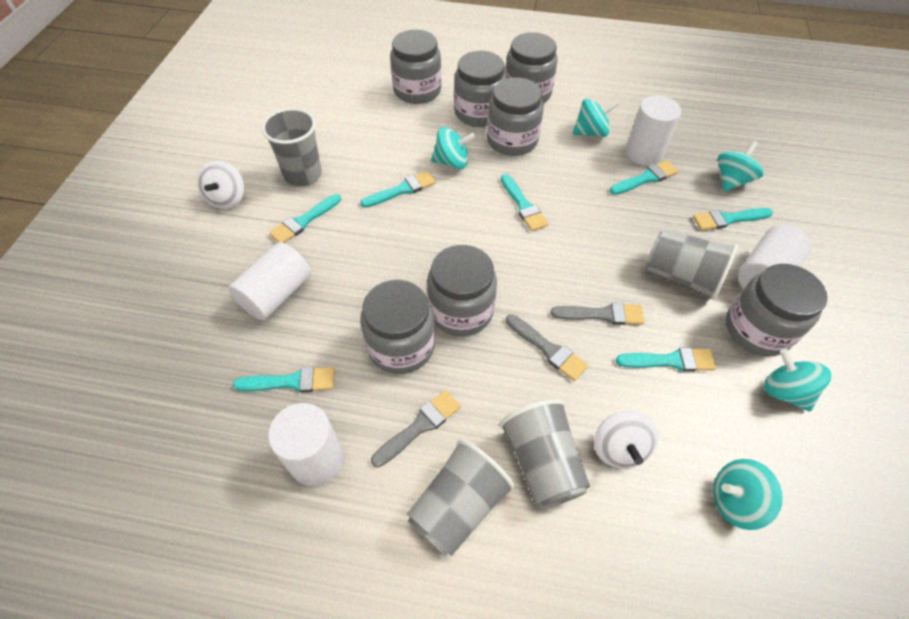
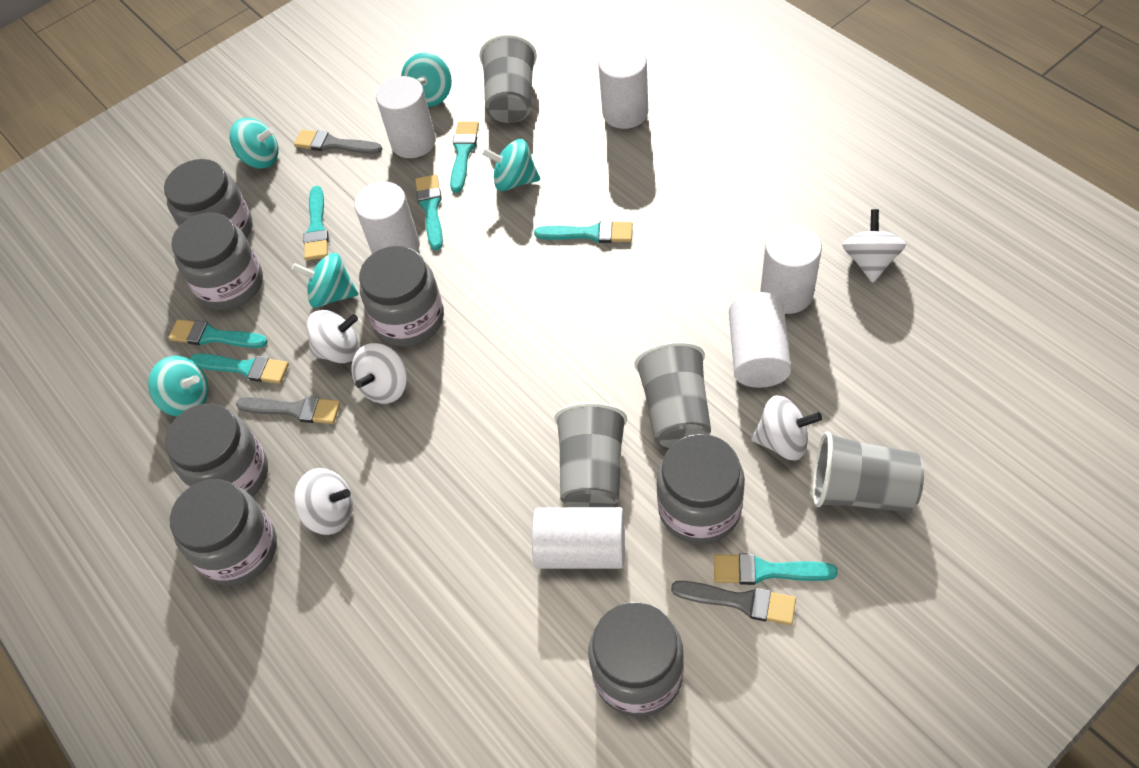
white cylinder: 4 -> 6
white spinning top: 2 -> 5

